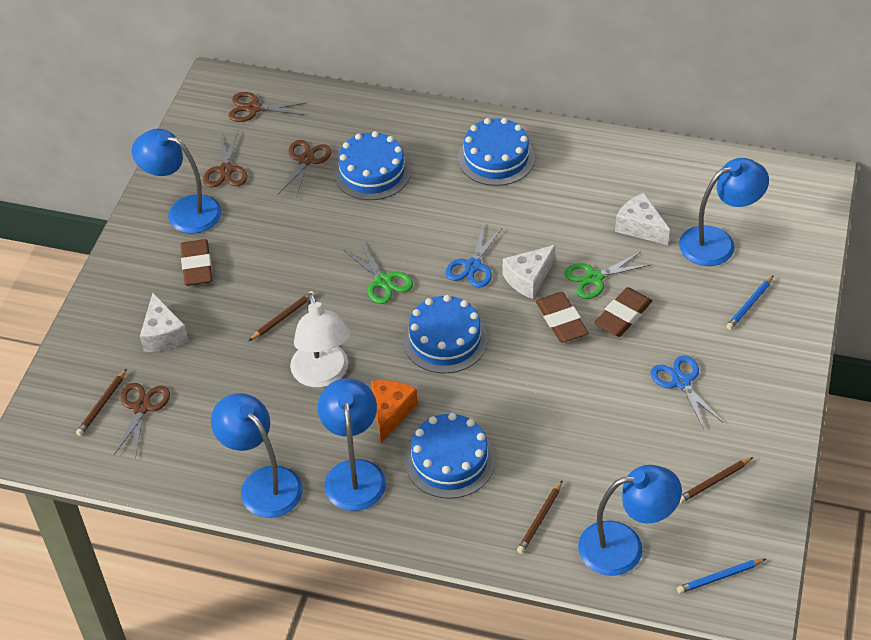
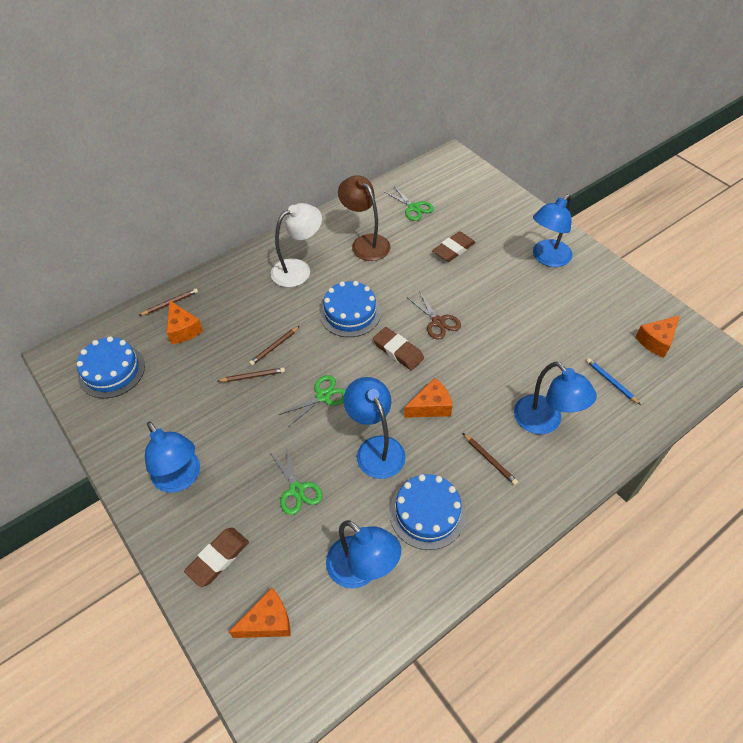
blue cake: 4 -> 3
blue pencil: 2 -> 1
blue scissors: 2 -> 0
brown lamp: 0 -> 1
brown scissors: 4 -> 1
green scissors: 2 -> 3
orange cheese: 1 -> 4
white cheese: 3 -> 0

